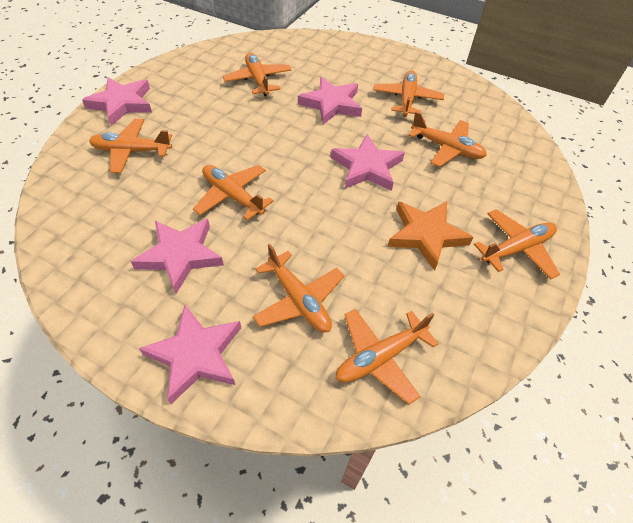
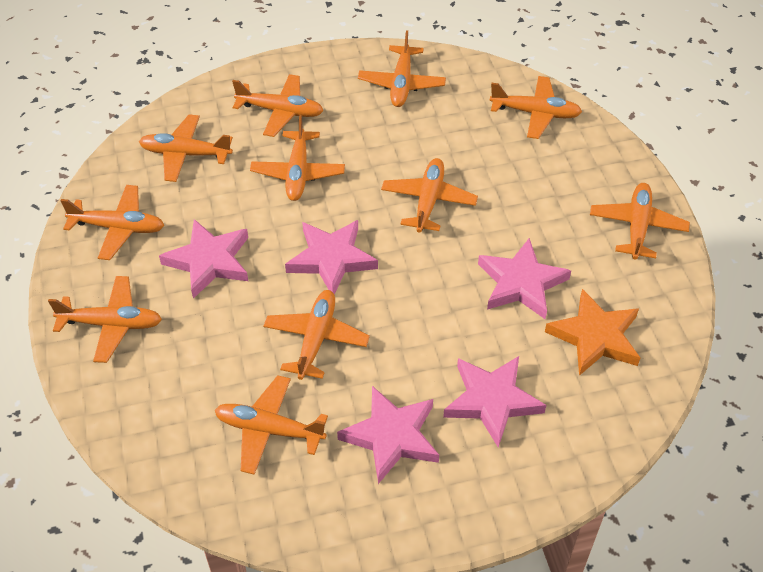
orange plane: 8 -> 11

